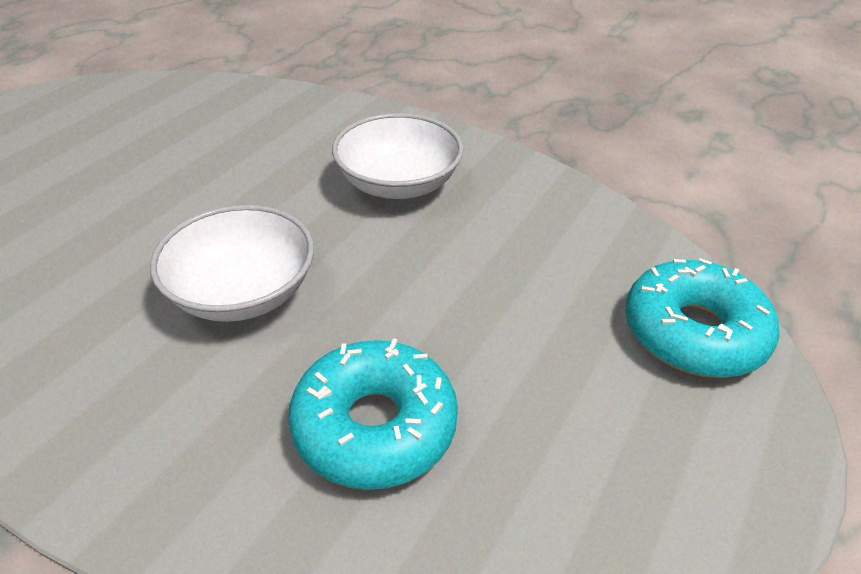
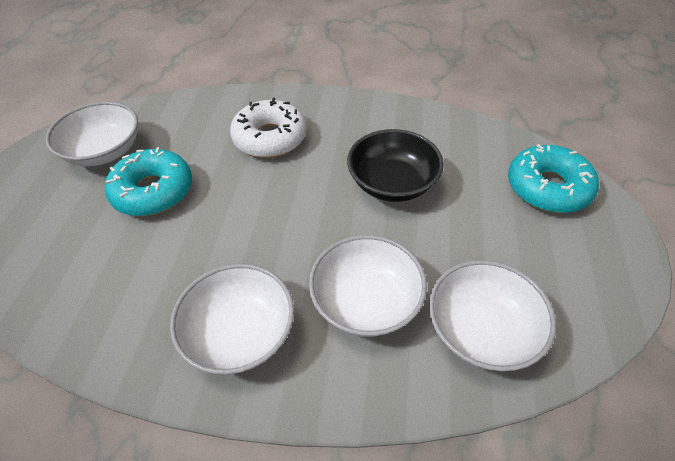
black bowl: 0 -> 1
white bowl: 2 -> 4
white donut: 0 -> 1

